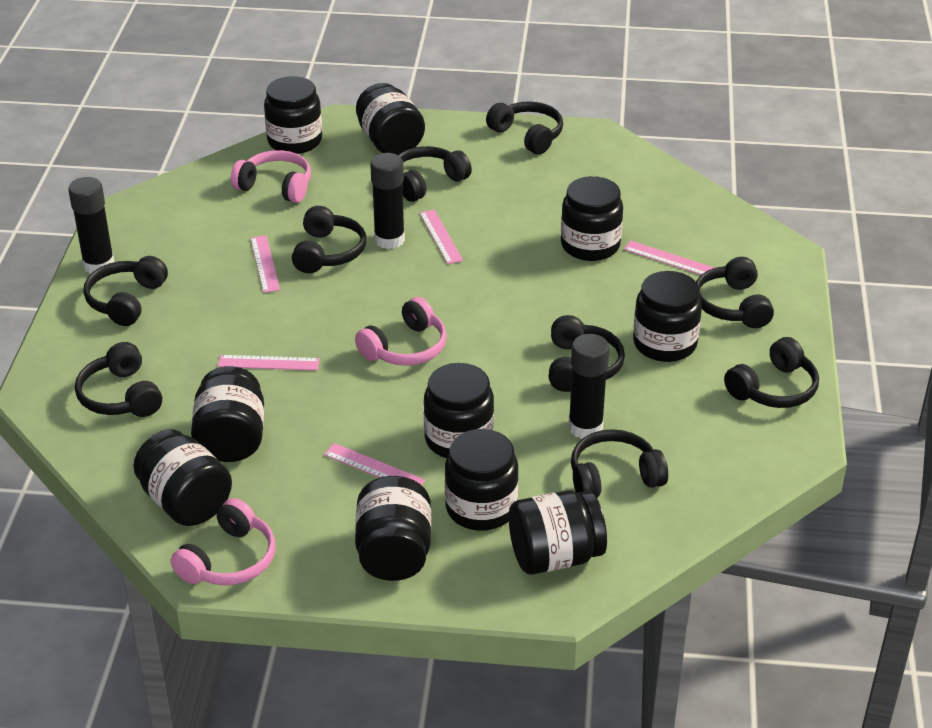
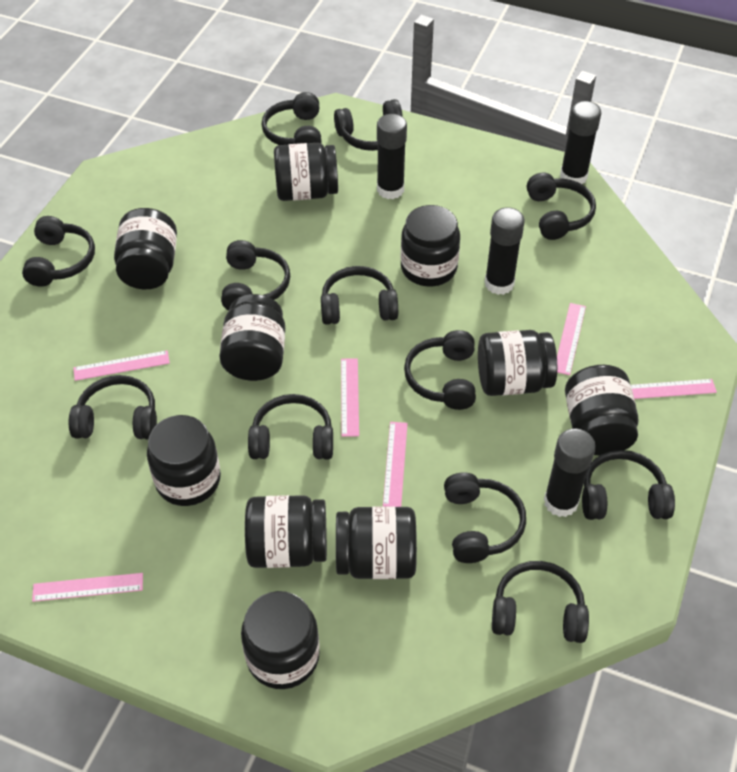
black glue stick: 3 -> 4
black headphones: 9 -> 12
pink headphones: 3 -> 0
pink ruler: 5 -> 6

